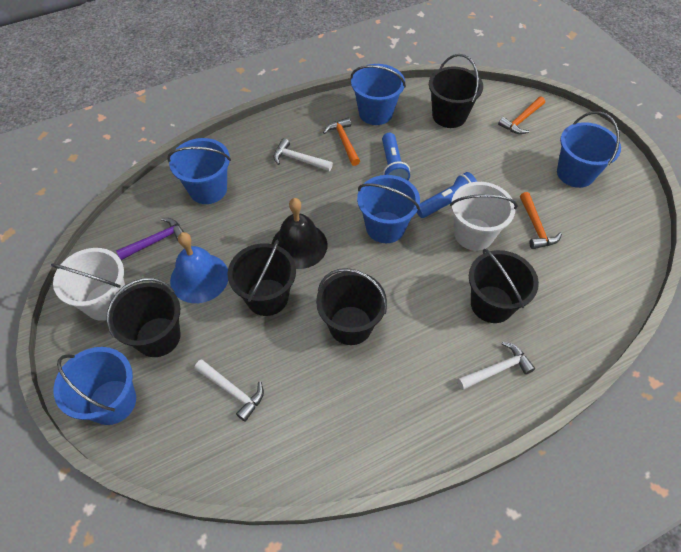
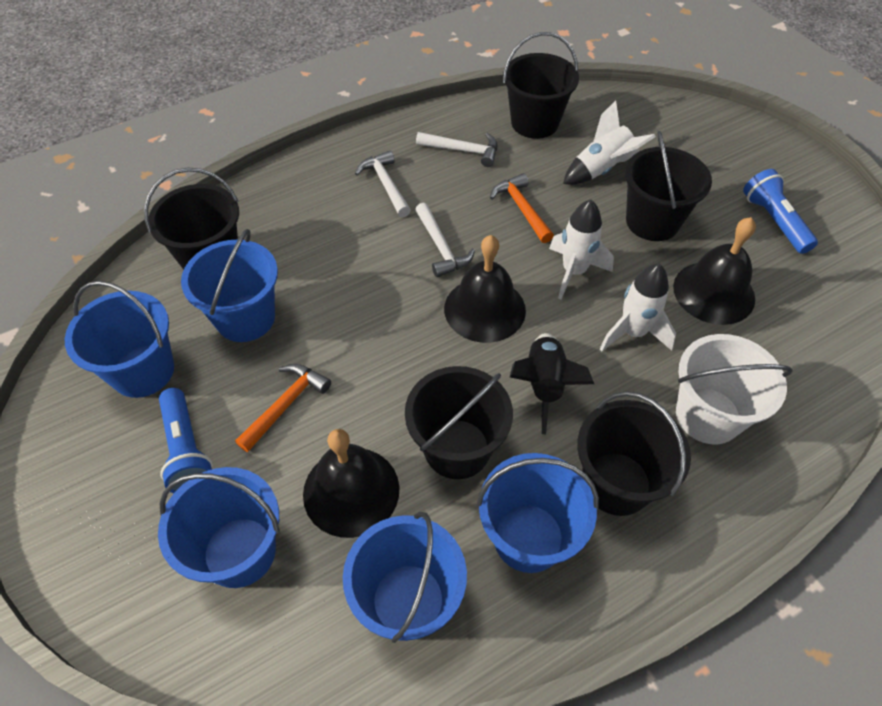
black bell: 1 -> 3
black rocket: 0 -> 1
blue bell: 1 -> 0
orange hammer: 3 -> 2
purple hammer: 1 -> 0
white bucket: 2 -> 1
white rocket: 0 -> 3

